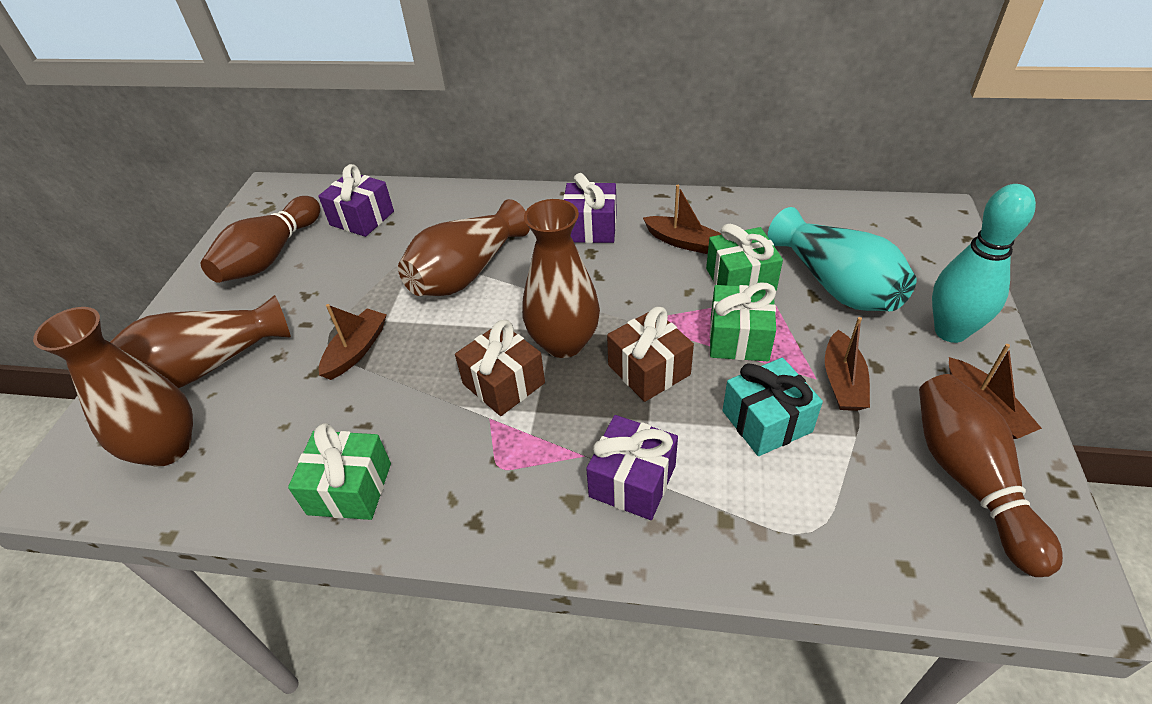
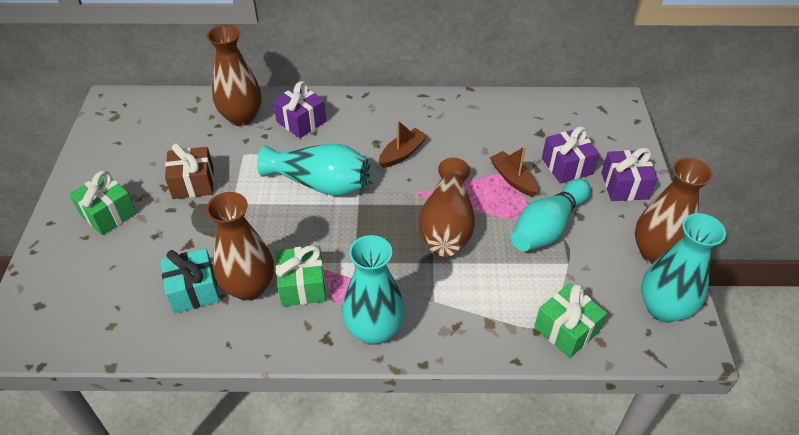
brown boat: 4 -> 2
brown bowling pin: 2 -> 0
brown gift: 2 -> 1
turquoise vase: 1 -> 3

